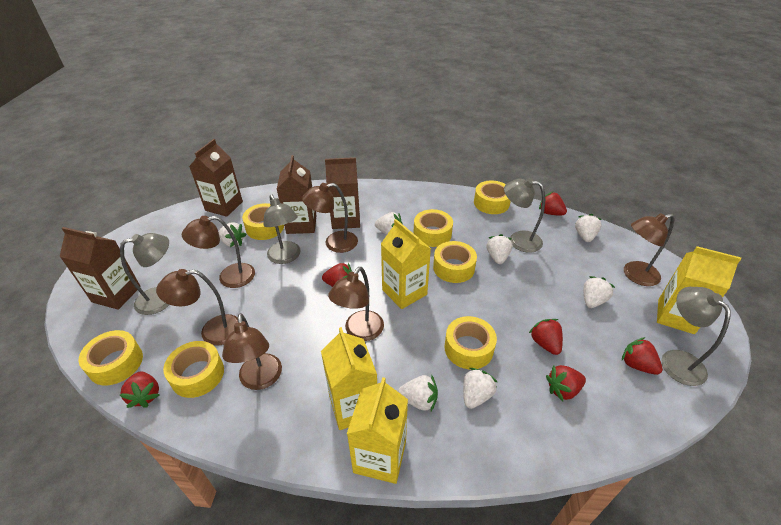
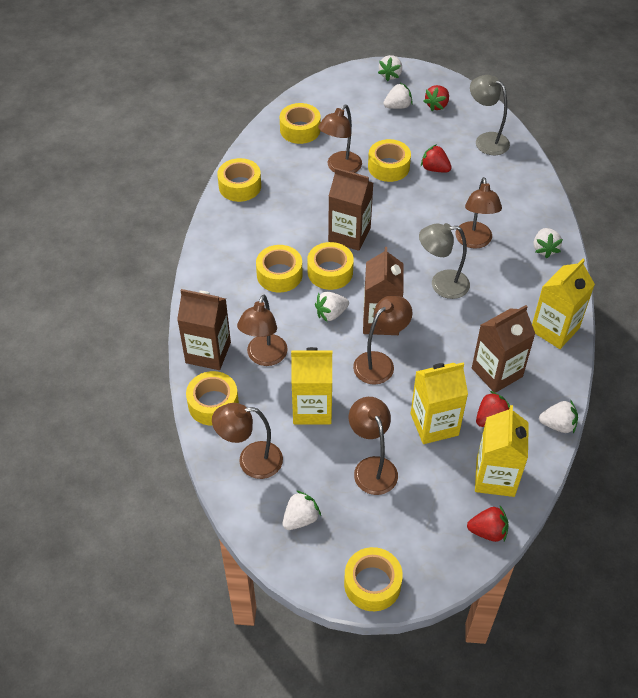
grey lamp: 4 -> 2
red strawberry: 6 -> 4
white strawberry: 7 -> 6

